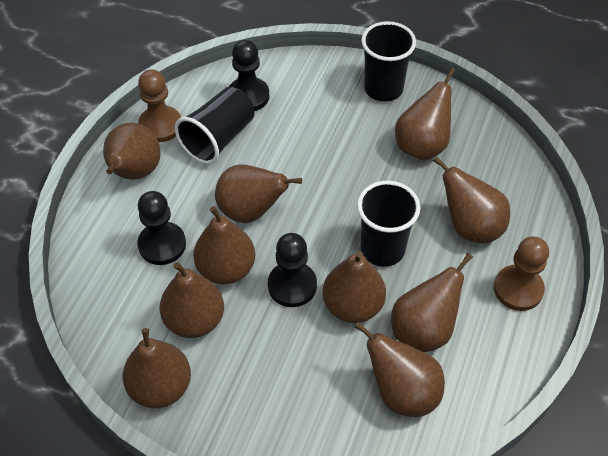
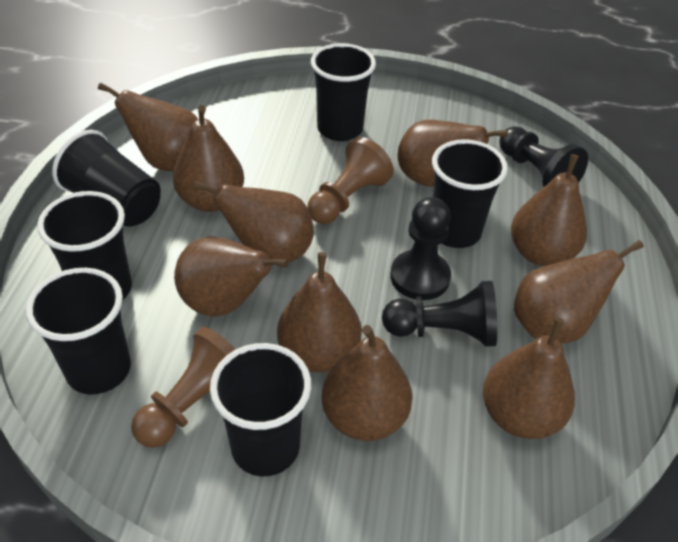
black cup: 3 -> 6

